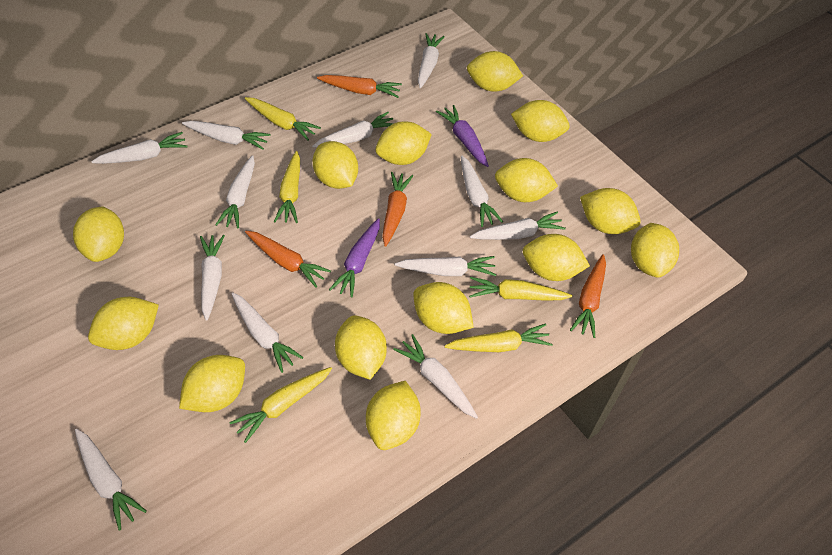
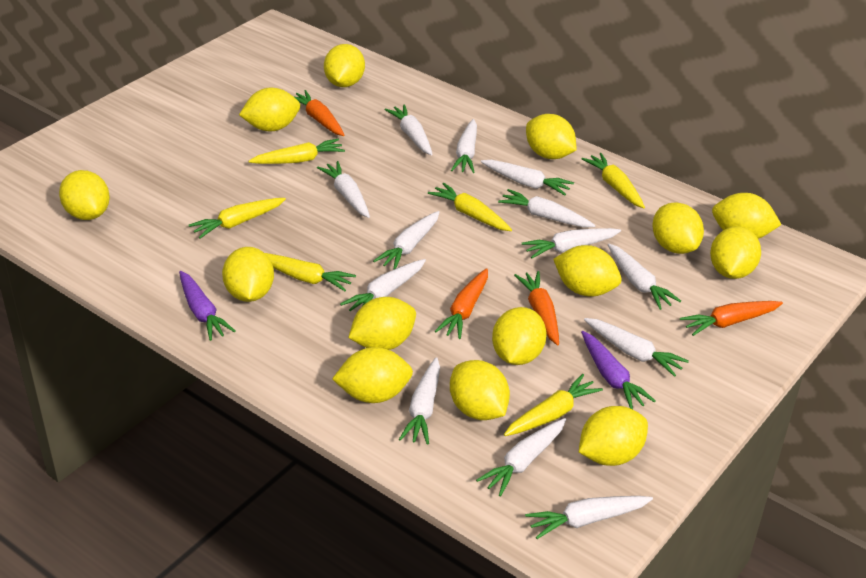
white carrot: 12 -> 13
yellow carrot: 5 -> 6

